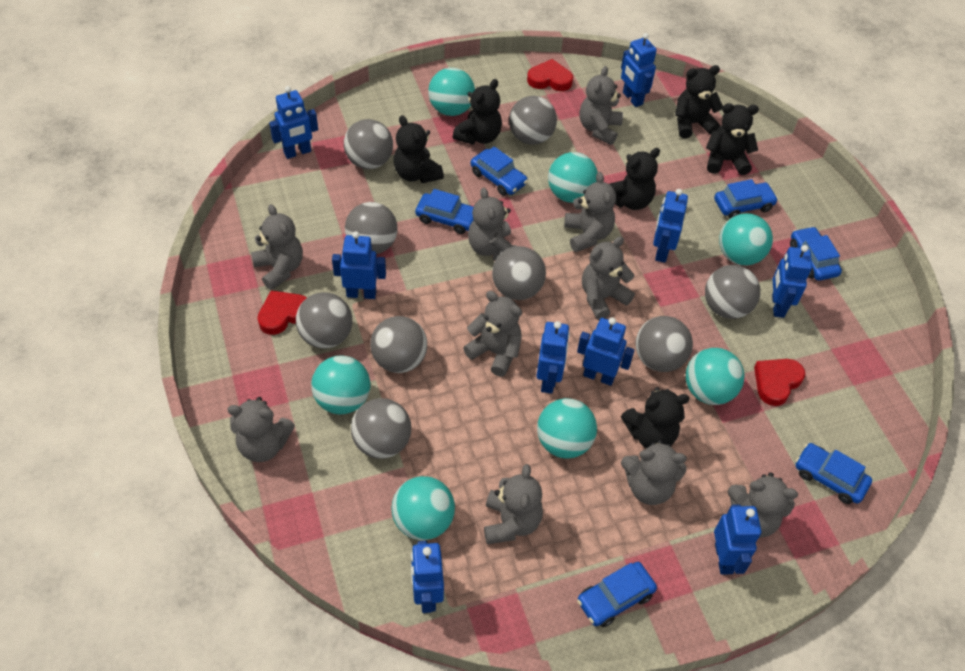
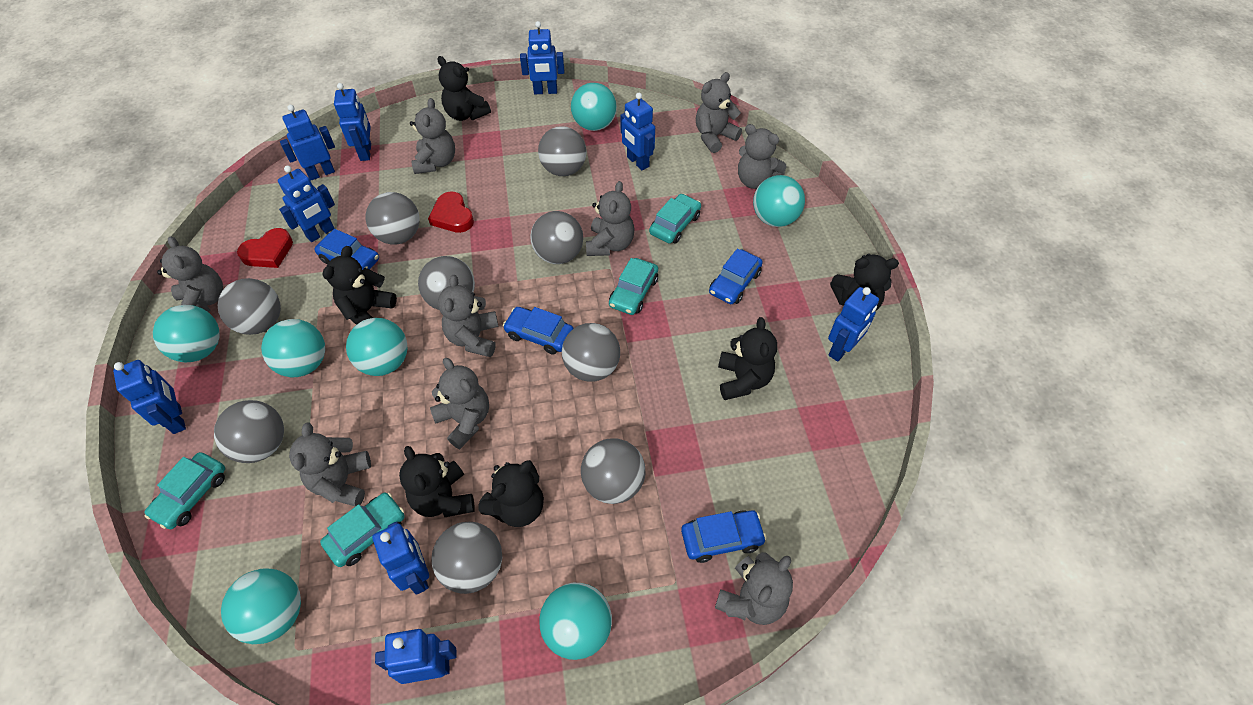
blue car: 6 -> 4
grey teddy bear: 10 -> 9
red heart: 3 -> 2
turquoise car: 0 -> 4

